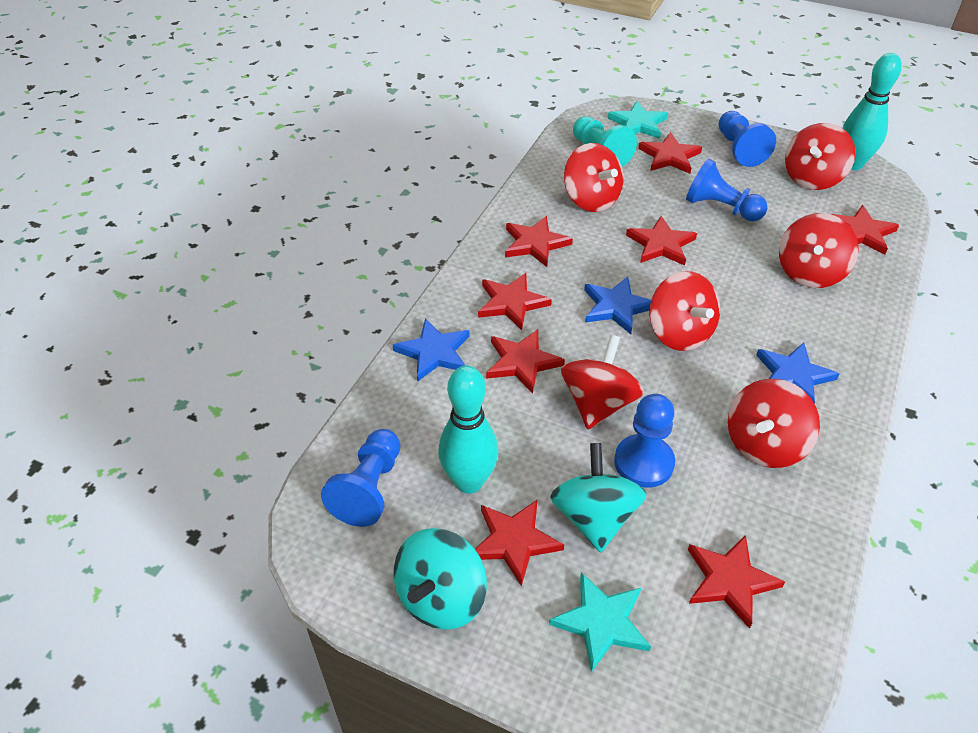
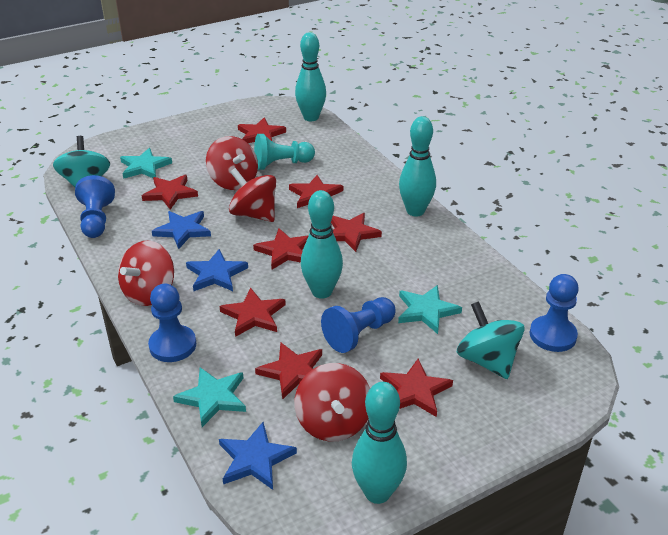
red spinning top: 6 -> 4
turquoise bowling pin: 2 -> 4
turquoise star: 2 -> 3

